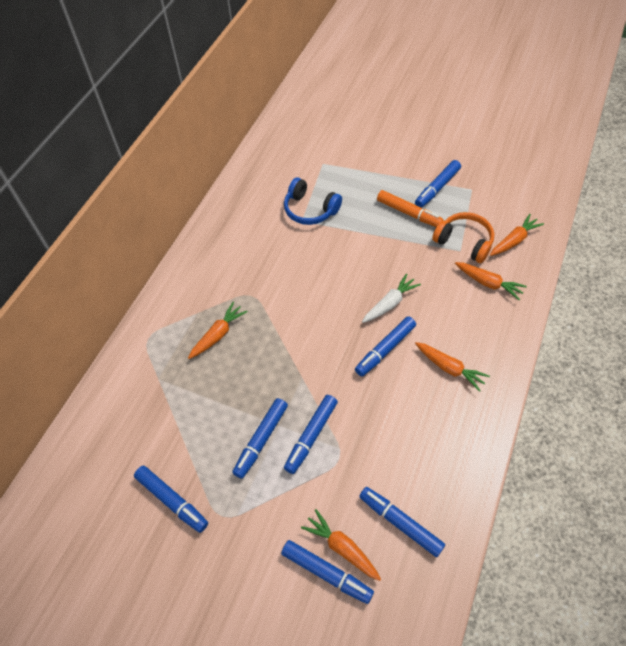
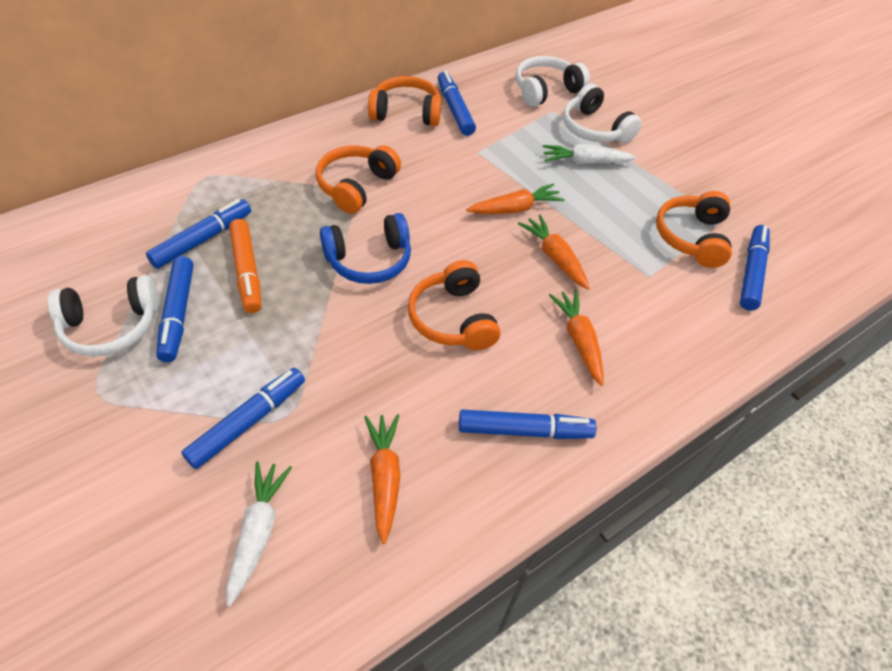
blue marker: 7 -> 6
orange carrot: 5 -> 4
orange headphones: 1 -> 4
white carrot: 1 -> 2
white headphones: 0 -> 3

